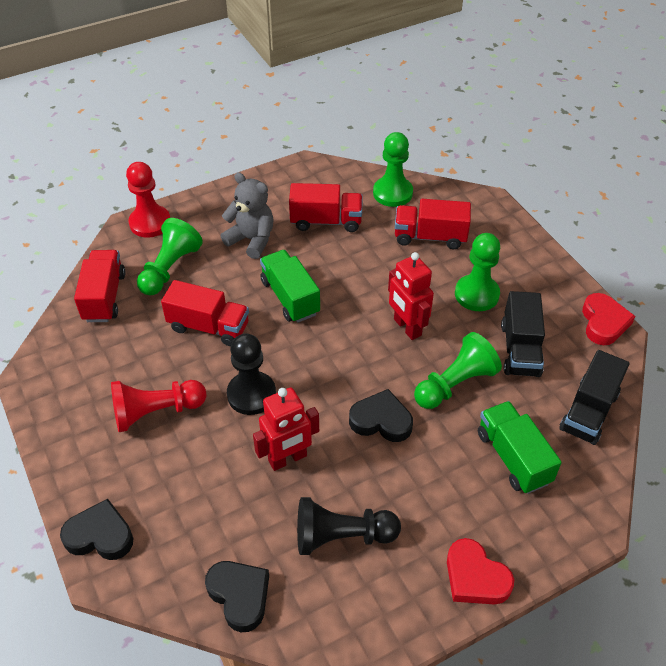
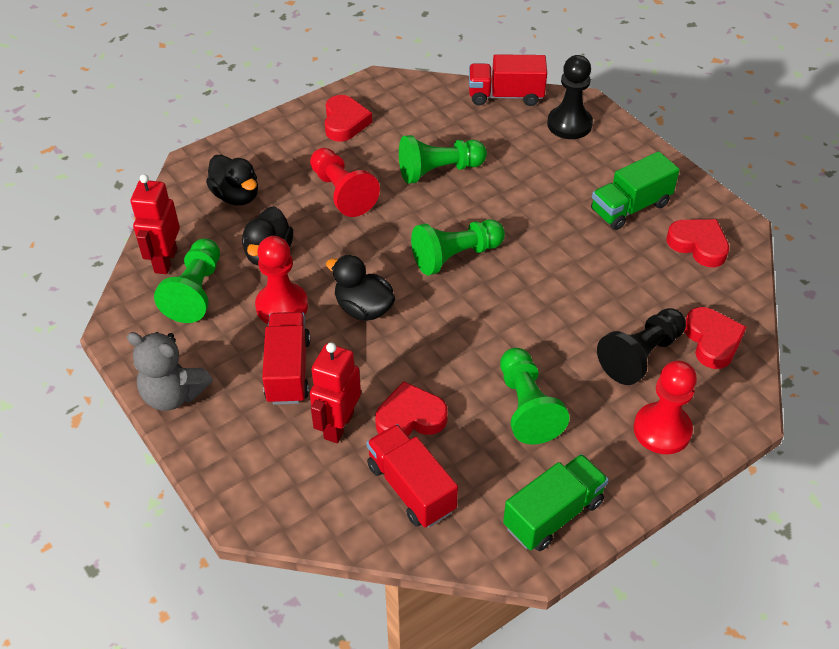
black duck: 0 -> 3
black heart: 3 -> 0
black truck: 2 -> 0
red heart: 2 -> 4
red pawn: 2 -> 3
red truck: 4 -> 3

